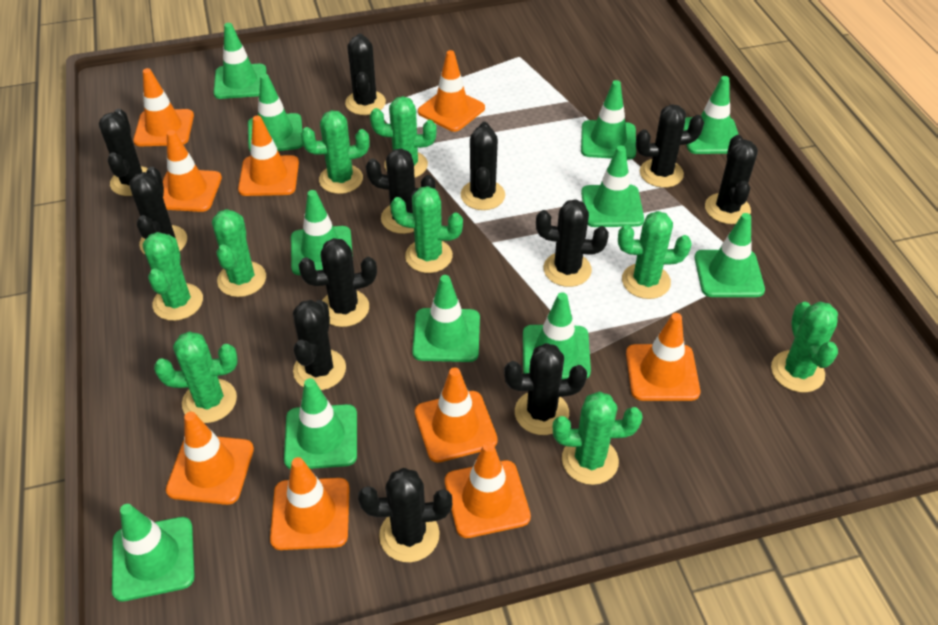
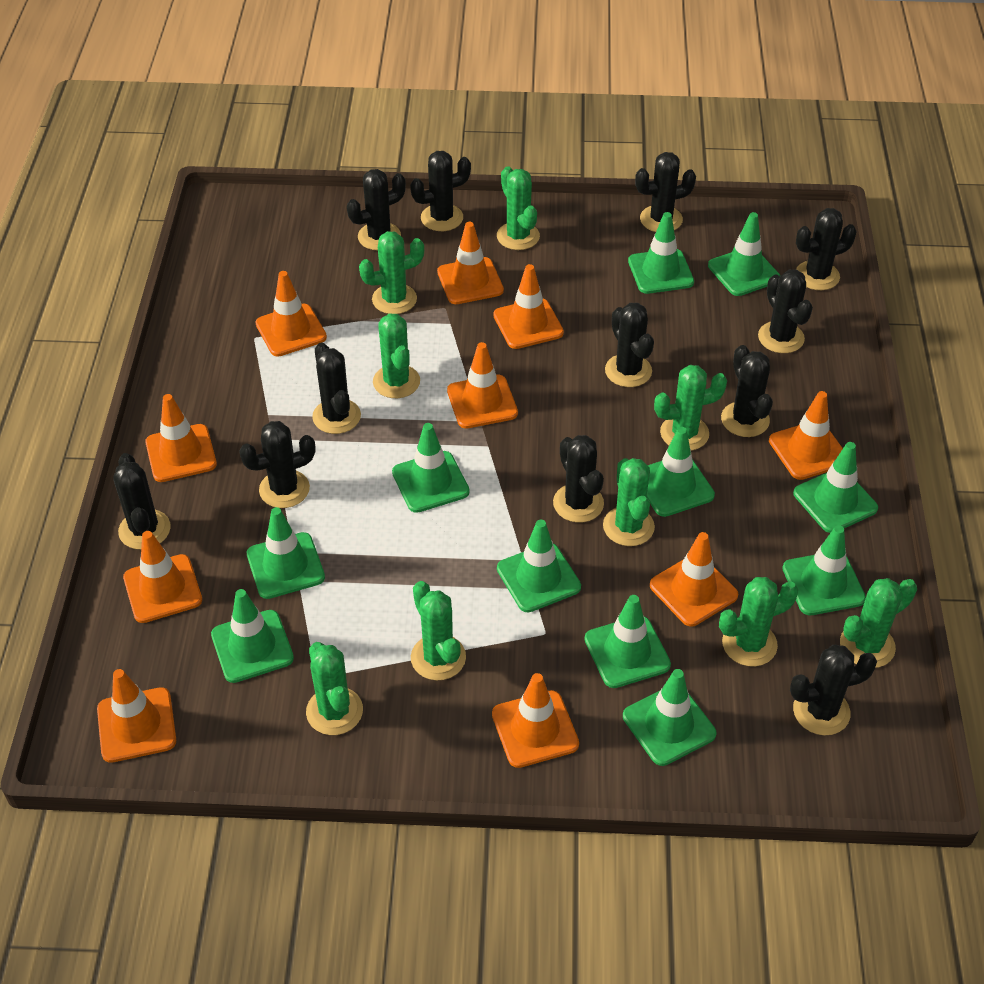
orange traffic cone: 9 -> 10

